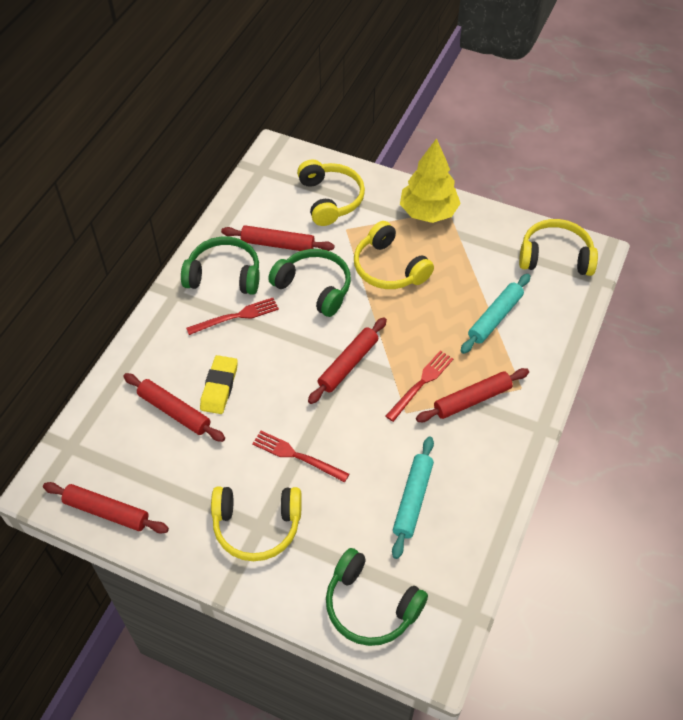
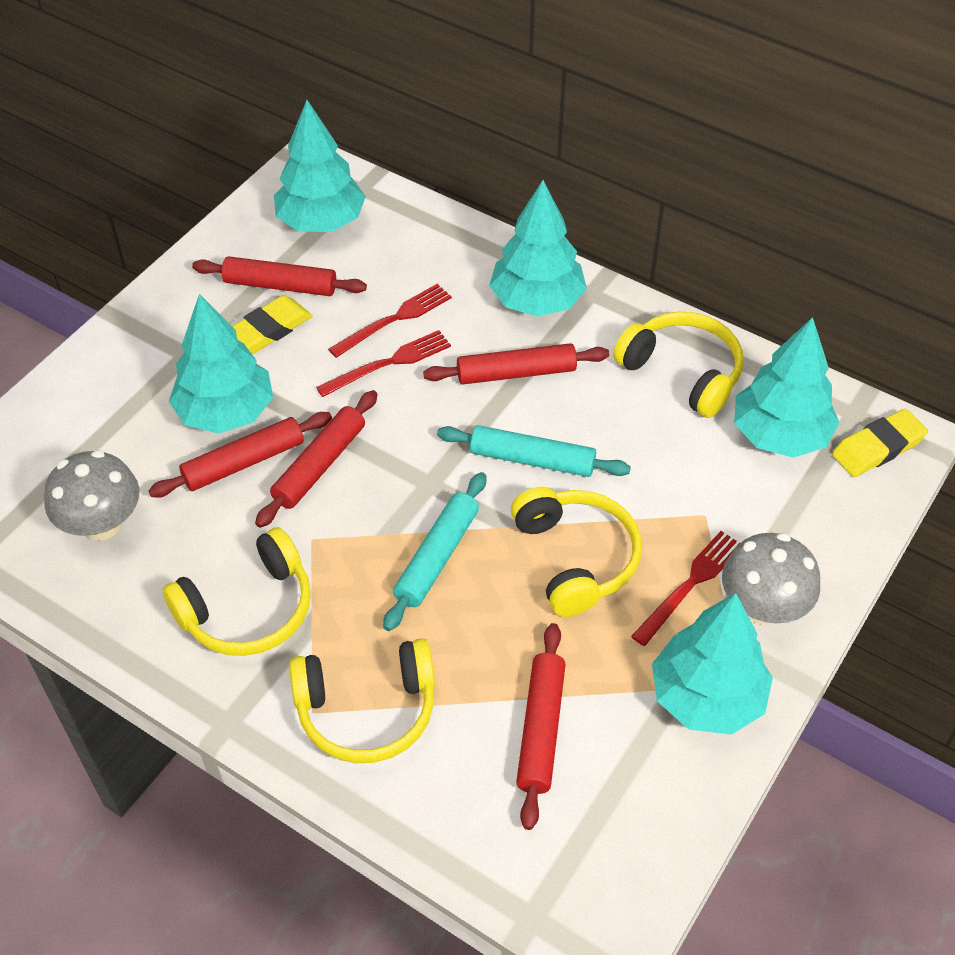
green headphones: 3 -> 0
grey mushroom: 0 -> 2
turquoise tree: 0 -> 5
yellow eraser: 1 -> 2
yellow tree: 1 -> 0

